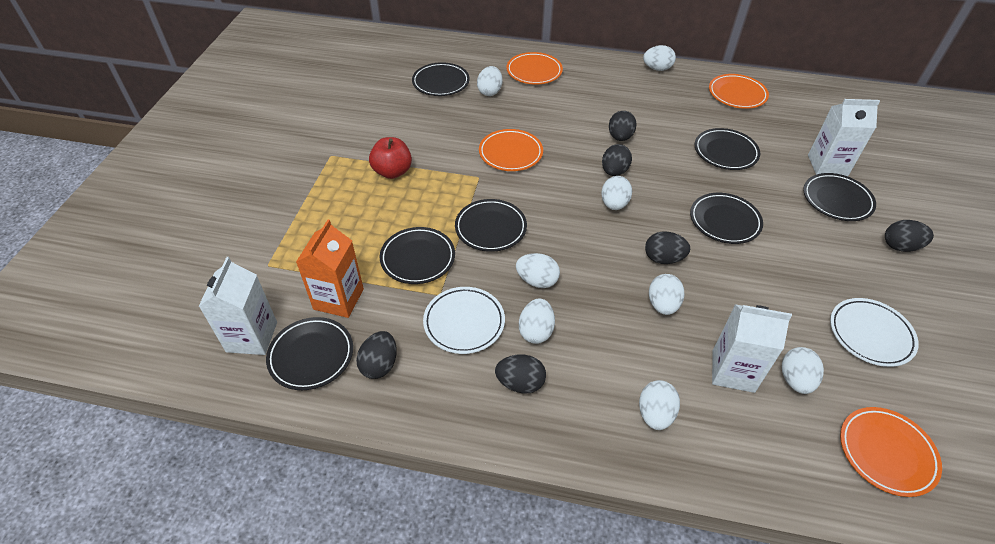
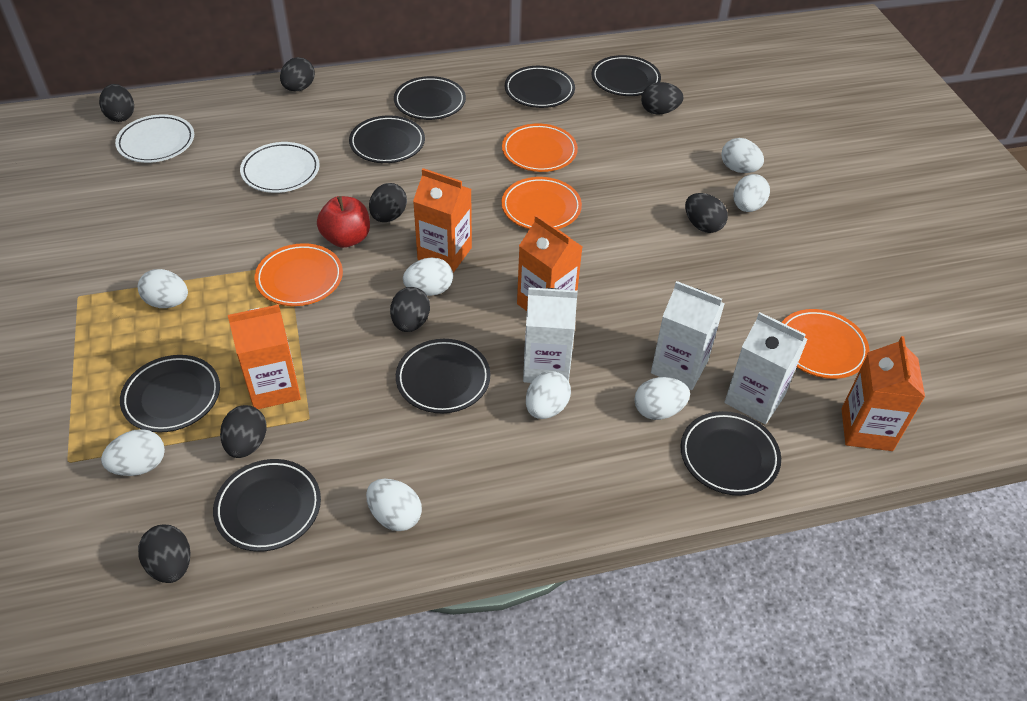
black egg: 6 -> 8
black plate: 7 -> 8
orange carton: 1 -> 4

